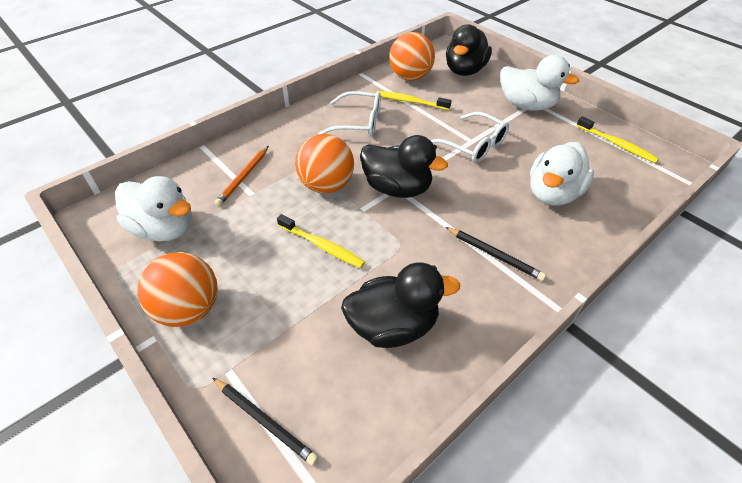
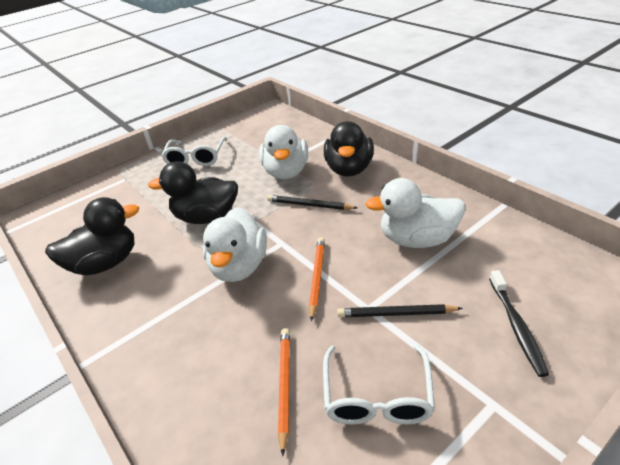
black toothbrush: 0 -> 1
orange ball: 3 -> 0
orange pencil: 1 -> 2
yellow toothbrush: 3 -> 0

